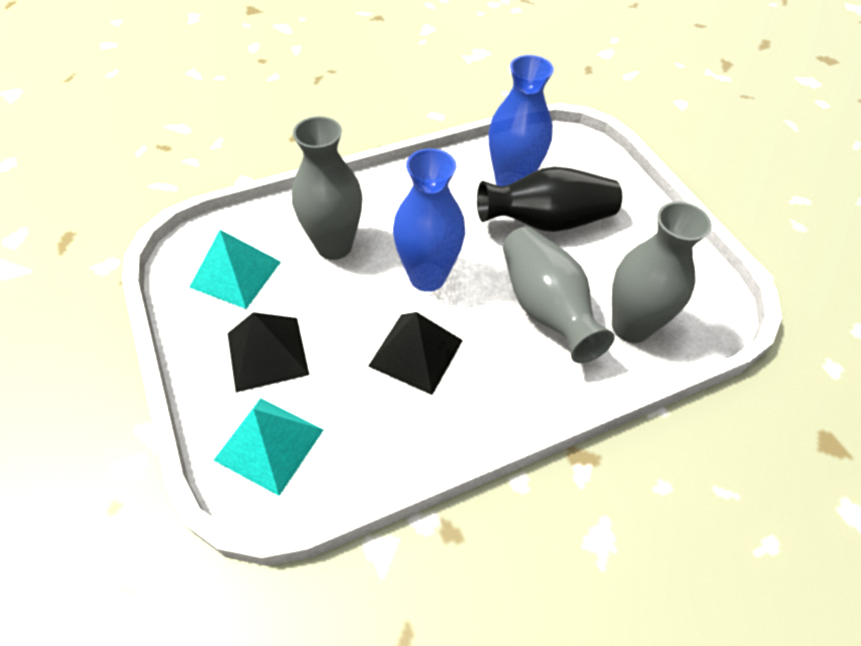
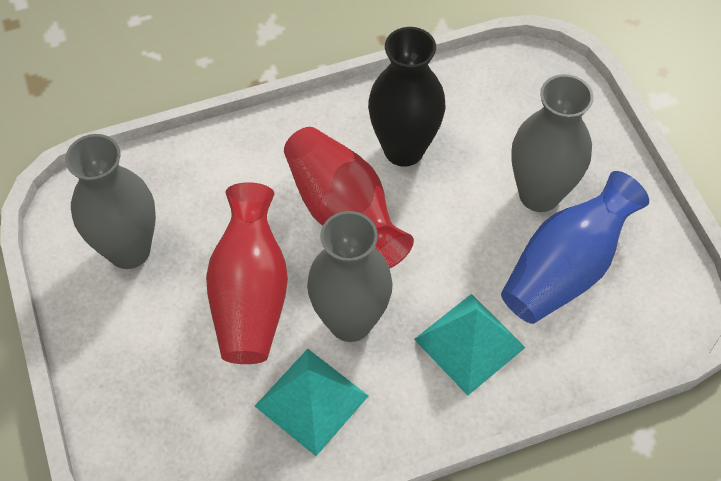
black pyramid: 2 -> 0
blue vase: 2 -> 1
red vase: 0 -> 2

